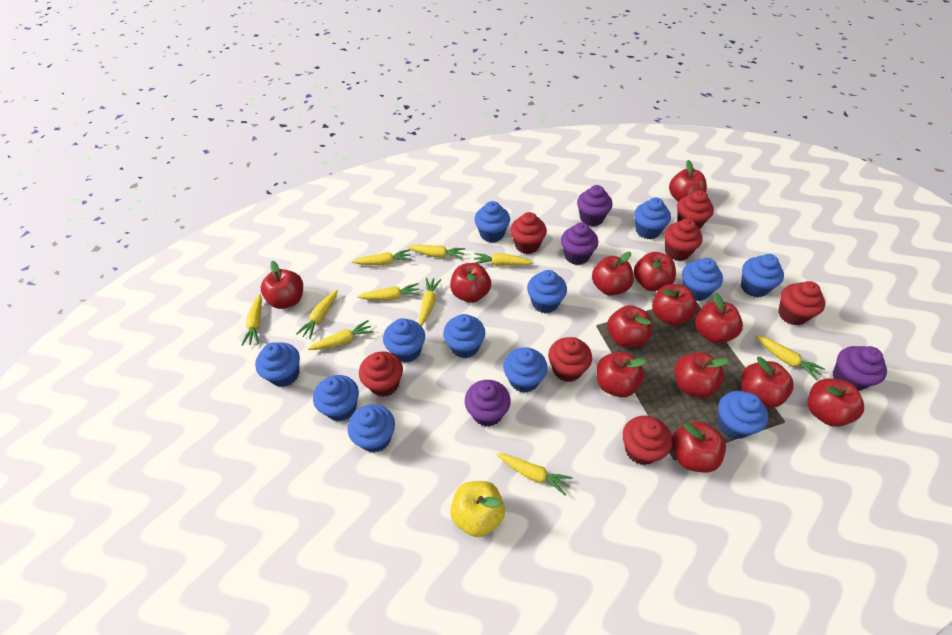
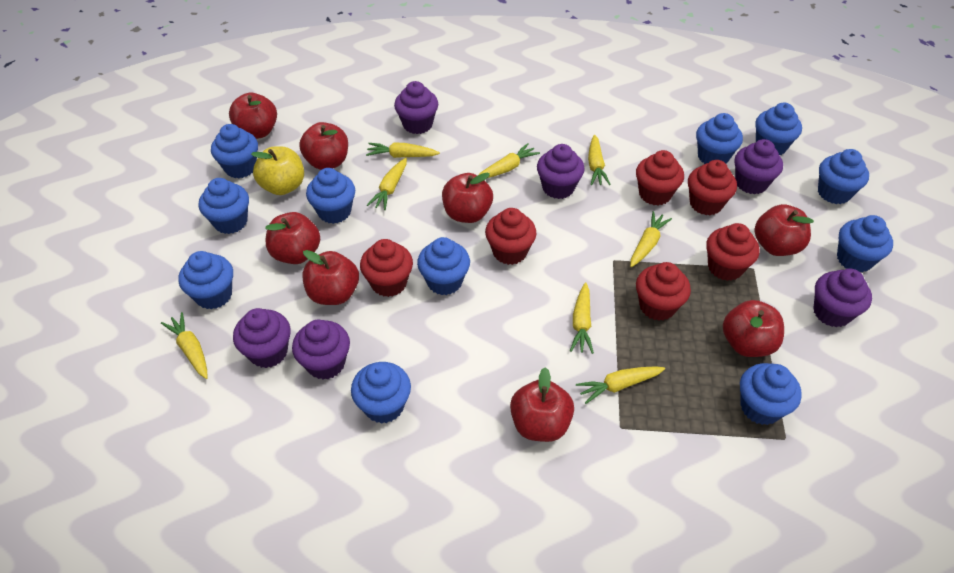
blue cupcake: 12 -> 11
purple cupcake: 4 -> 6
red apple: 13 -> 8
red cupcake: 7 -> 6
yellow carrot: 10 -> 8

